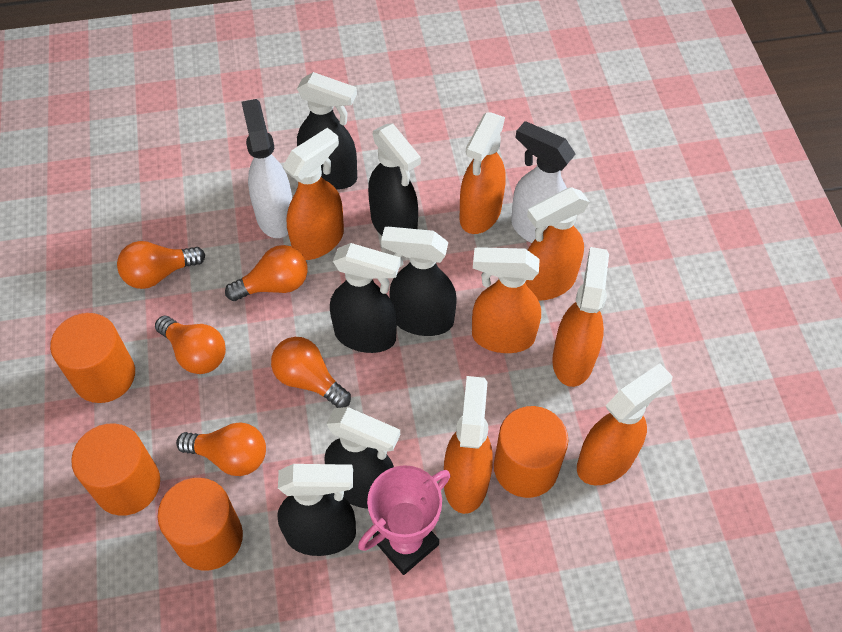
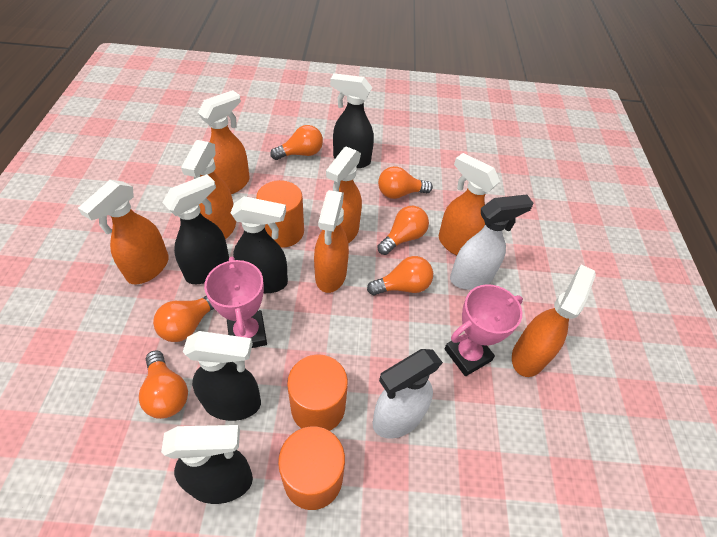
black spray bottle: 6 -> 5
orange cylinder: 4 -> 3
orange light bulb: 5 -> 6
pink trophy: 1 -> 2

